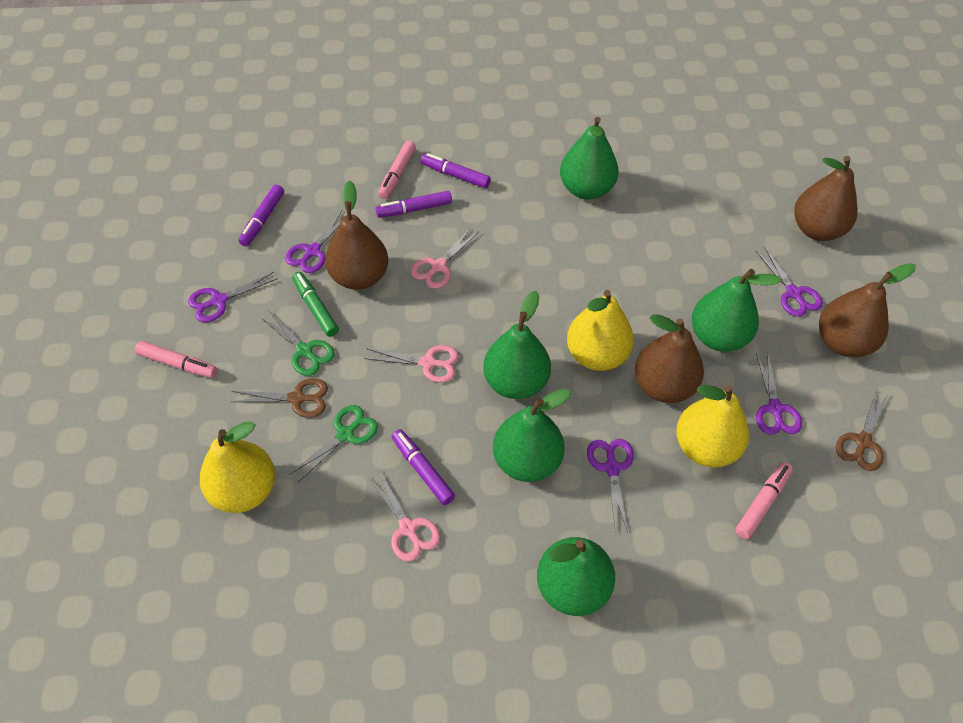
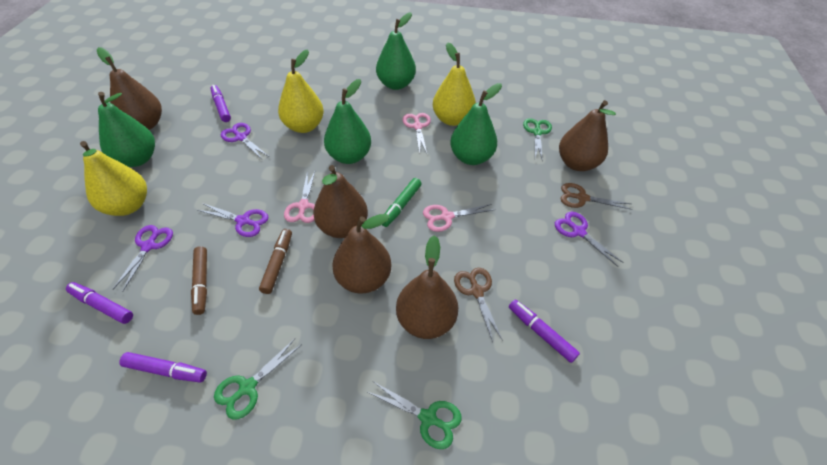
brown marker: 0 -> 2
brown pear: 4 -> 5
green pear: 5 -> 4
green scissors: 2 -> 3
pink marker: 3 -> 0
purple scissors: 5 -> 4

